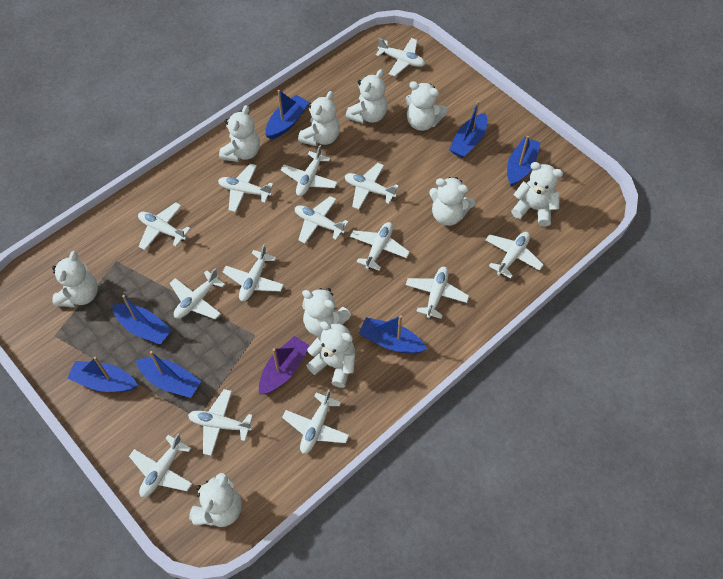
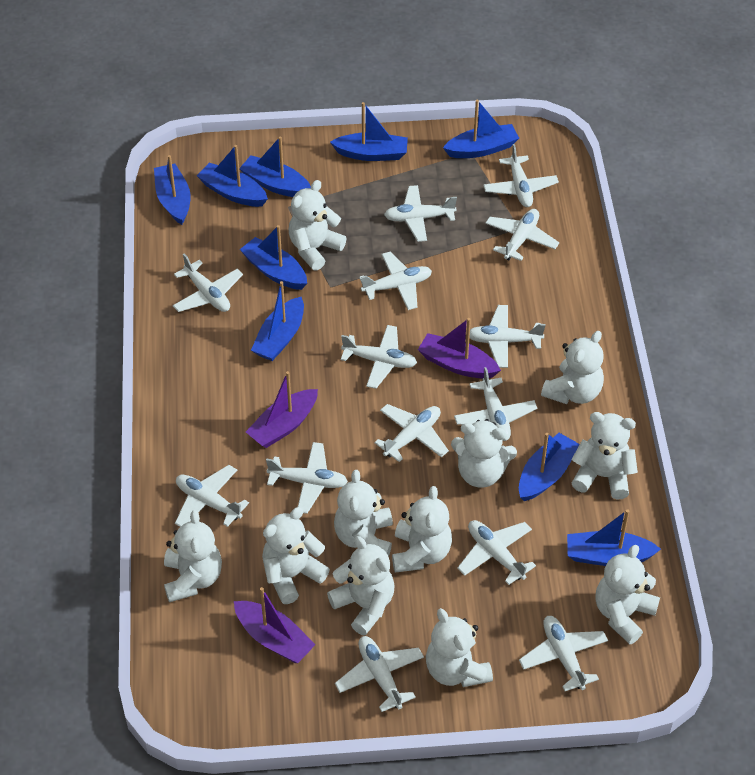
blue boat: 7 -> 9
purple boat: 1 -> 3
white teddy bear: 10 -> 11

